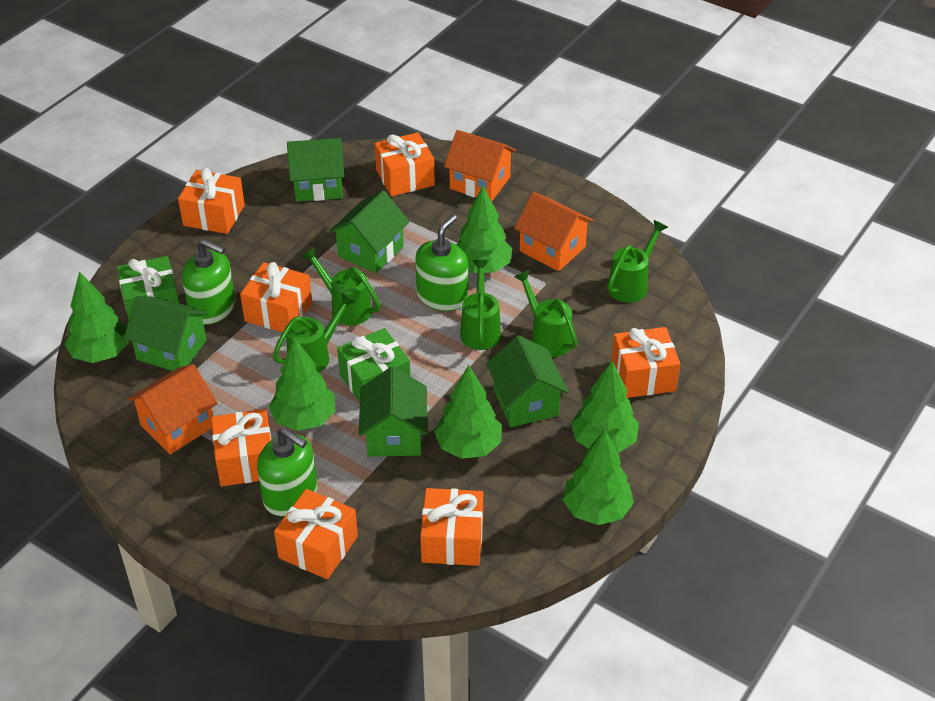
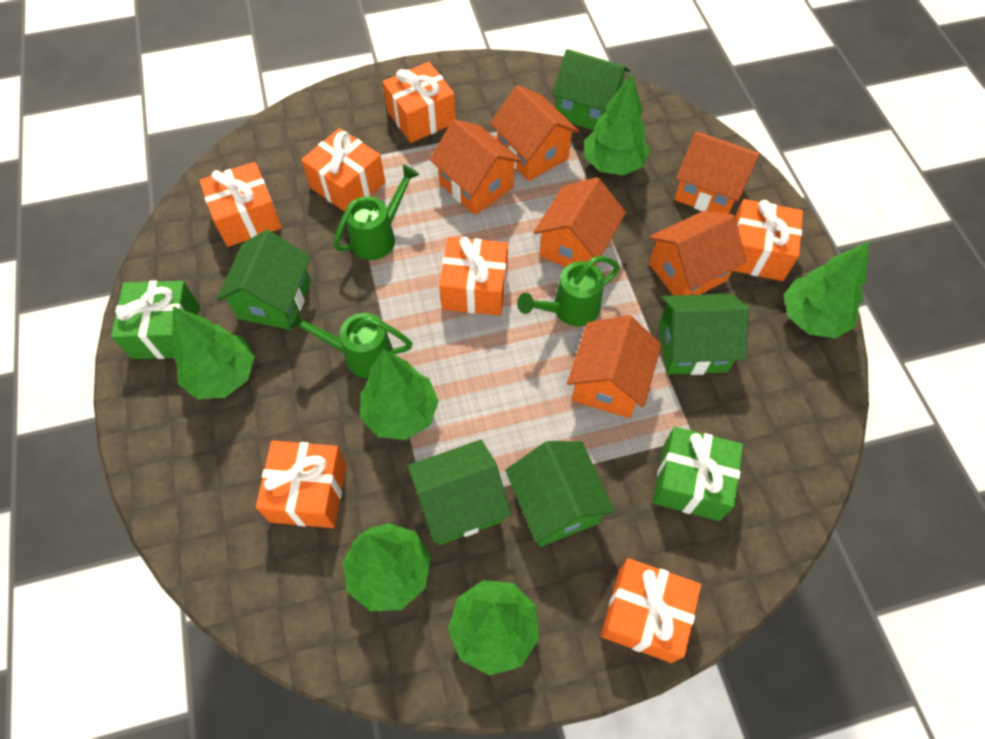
green soap dispenser: 3 -> 0
green watering can: 5 -> 3
orange house: 3 -> 6

